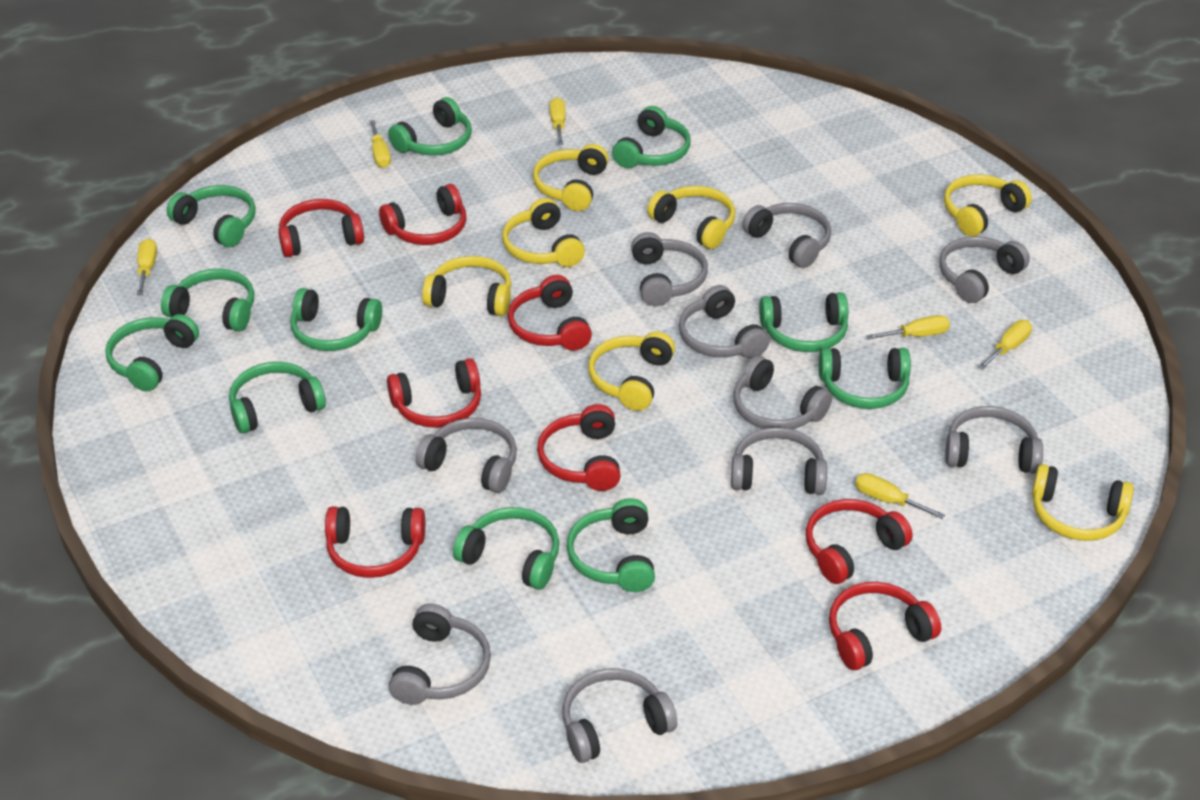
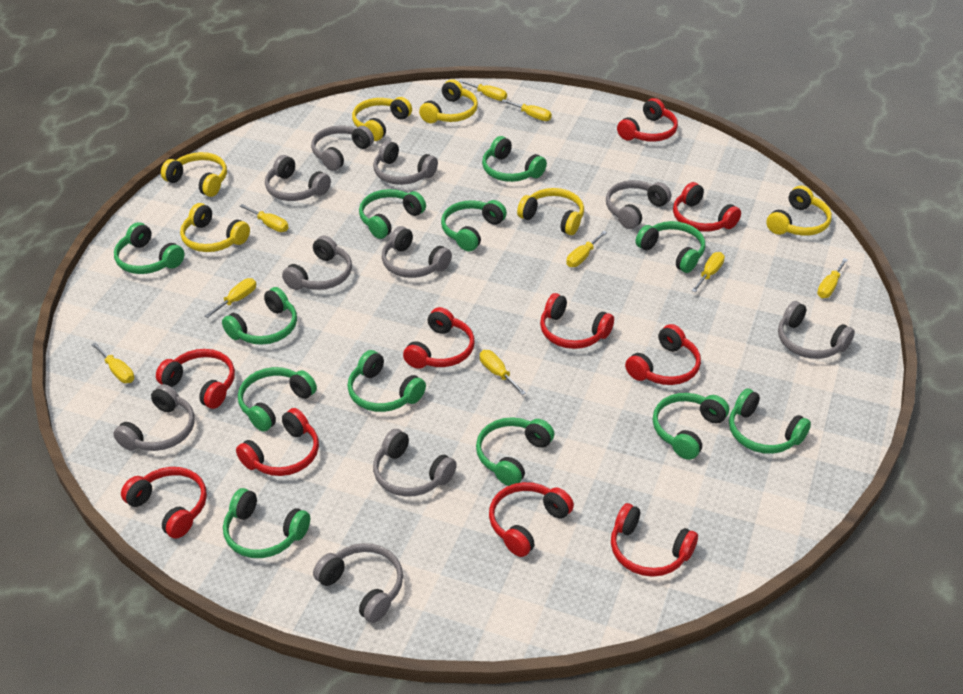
green headphones: 11 -> 12
red headphones: 8 -> 10
yellow headphones: 7 -> 6
yellow screwdriver: 6 -> 9

